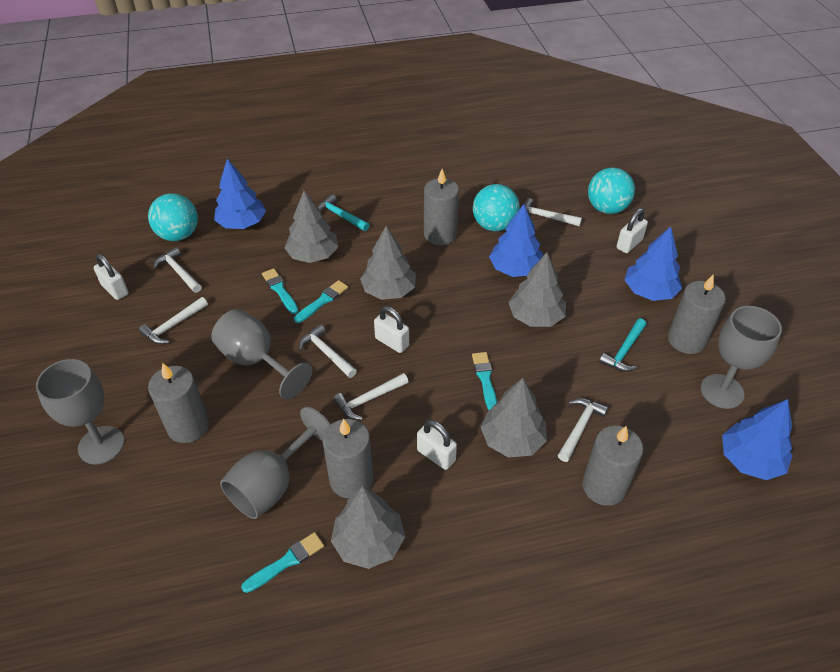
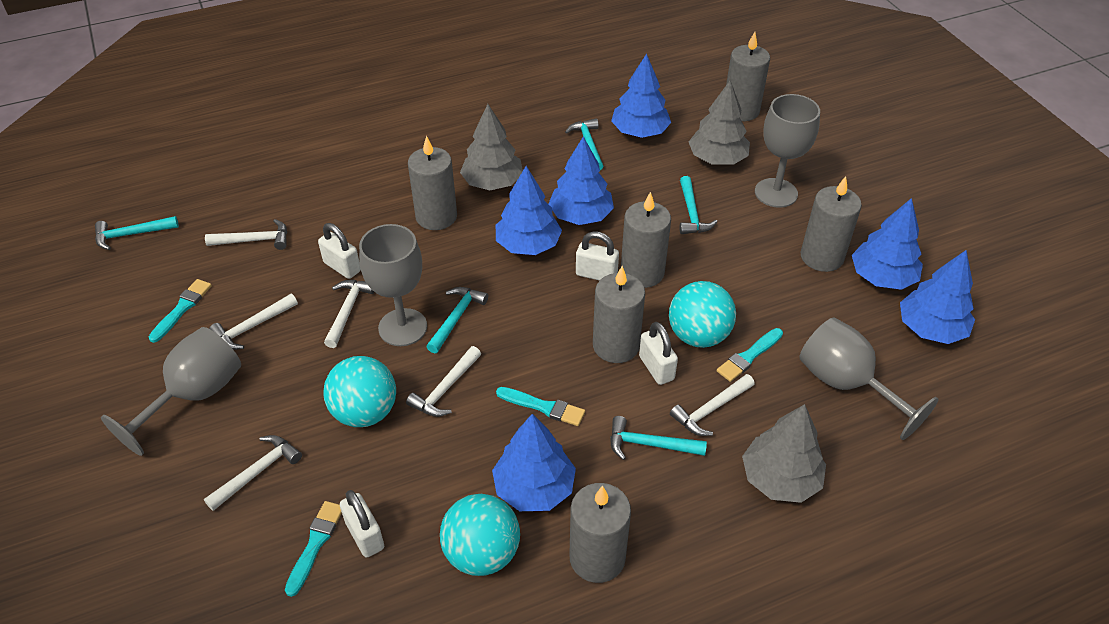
blue tree: 4 -> 6
grey candle: 5 -> 6
grey tree: 5 -> 3
turquoise hammer: 2 -> 5

